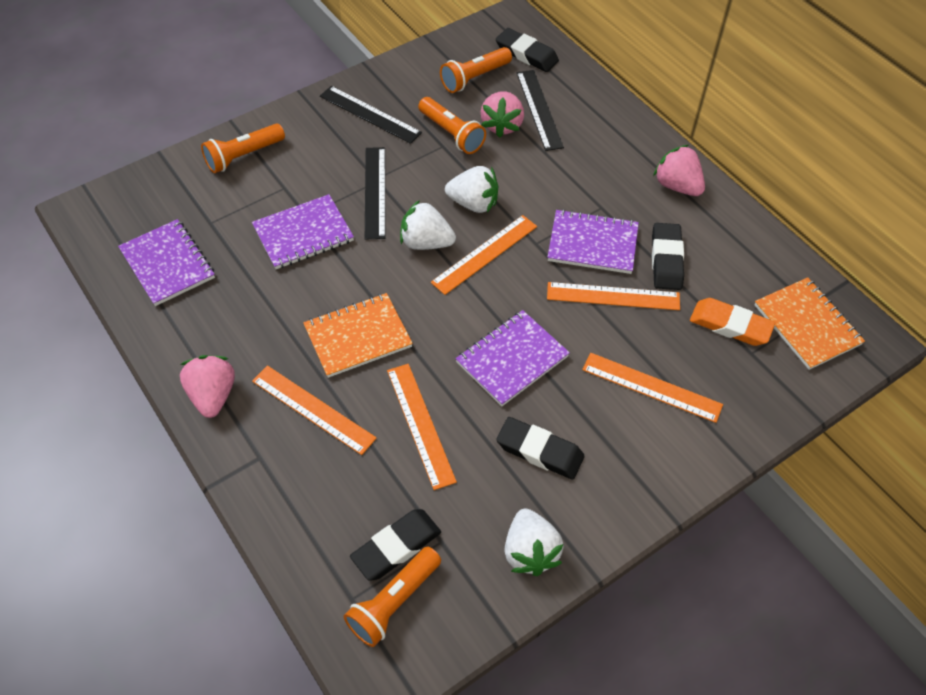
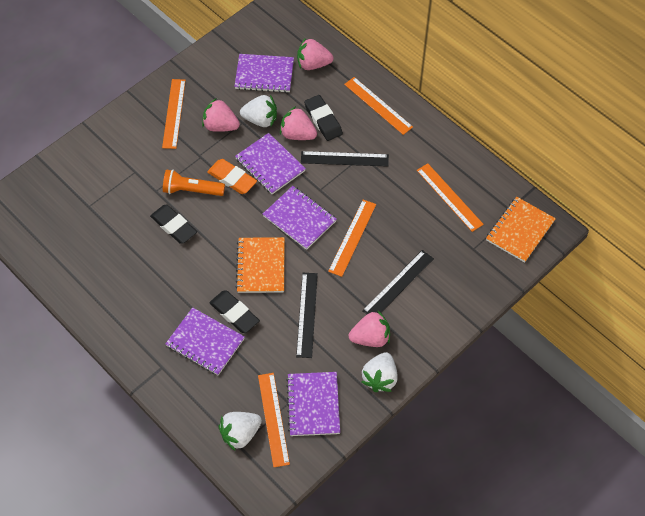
black eraser: 4 -> 3
orange flashlight: 4 -> 1
pink strawberry: 3 -> 4
purple notebook: 4 -> 5

